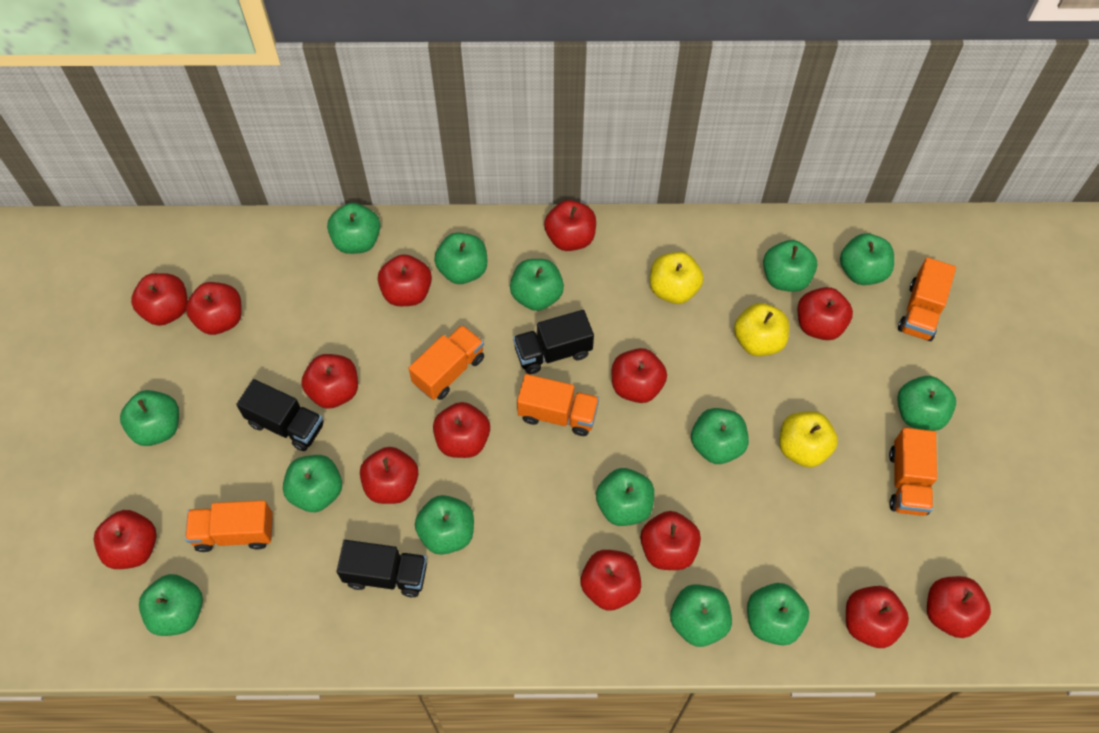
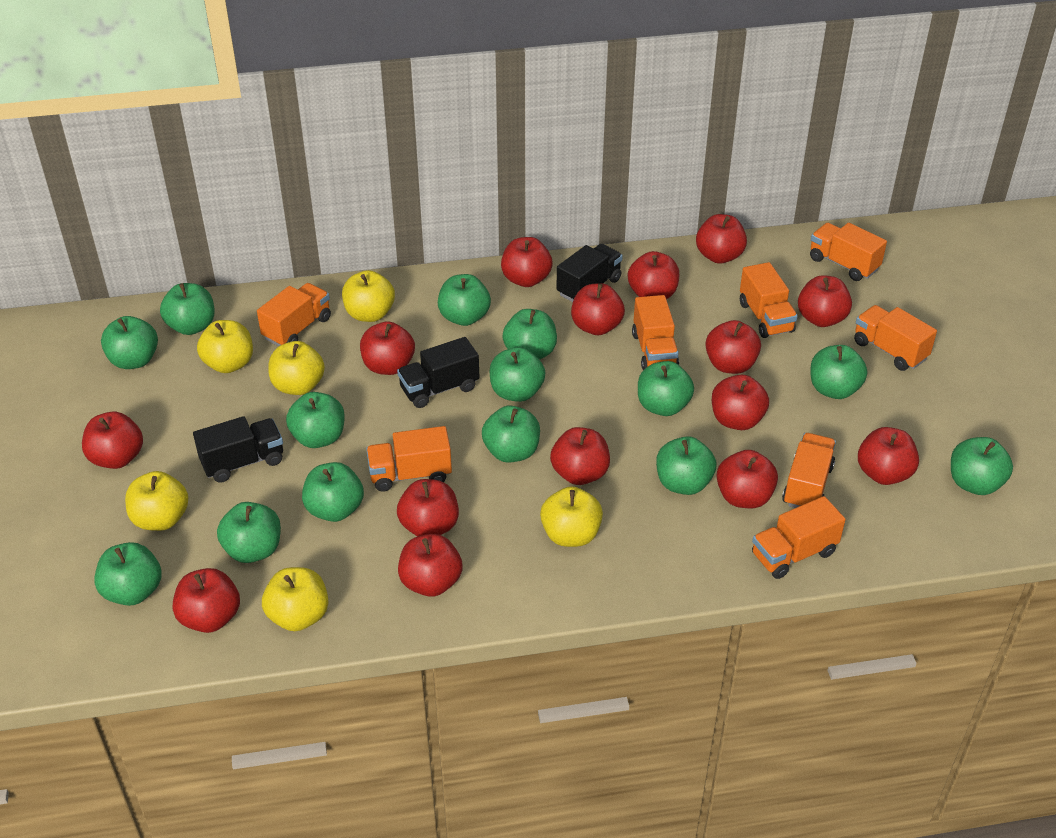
orange truck: 5 -> 8
red apple: 14 -> 15
yellow apple: 3 -> 6

